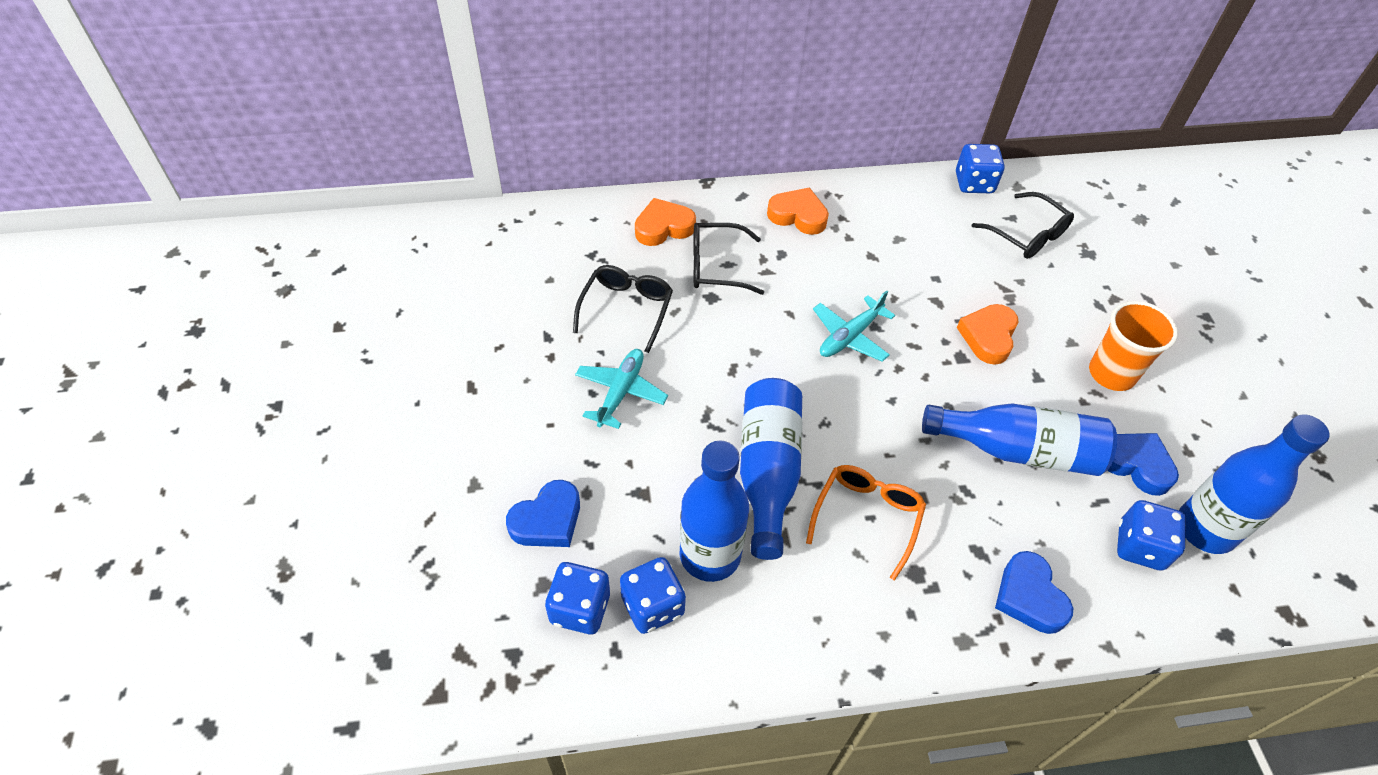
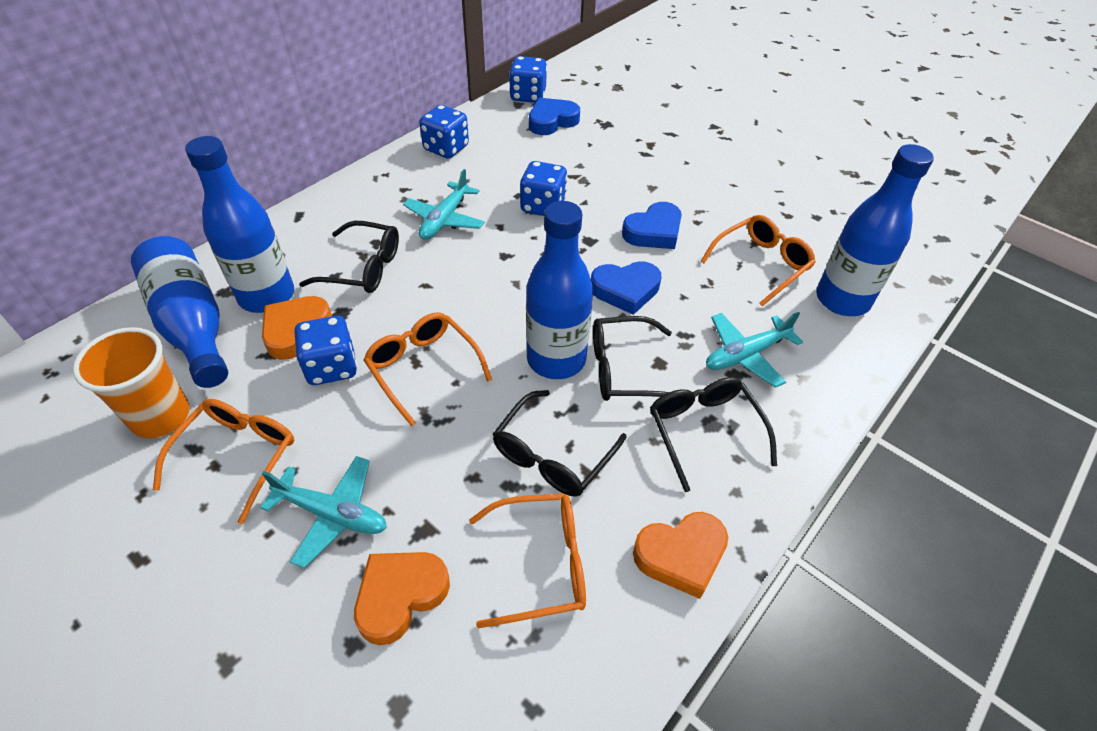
black glasses: 3 -> 4
orange glasses: 1 -> 4
turquoise plane: 2 -> 3

